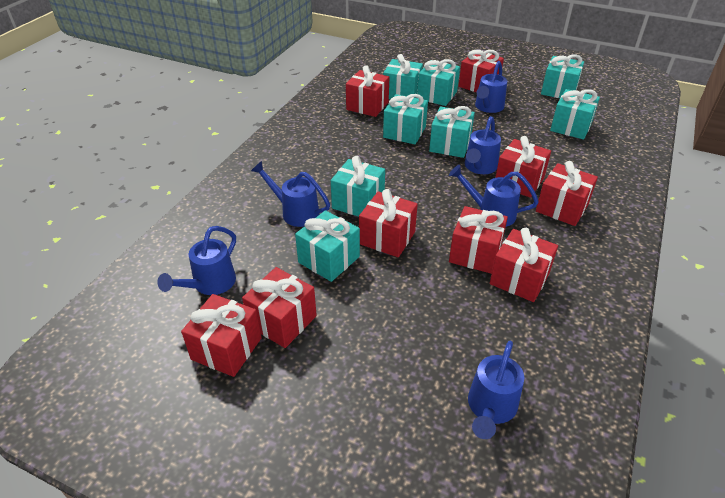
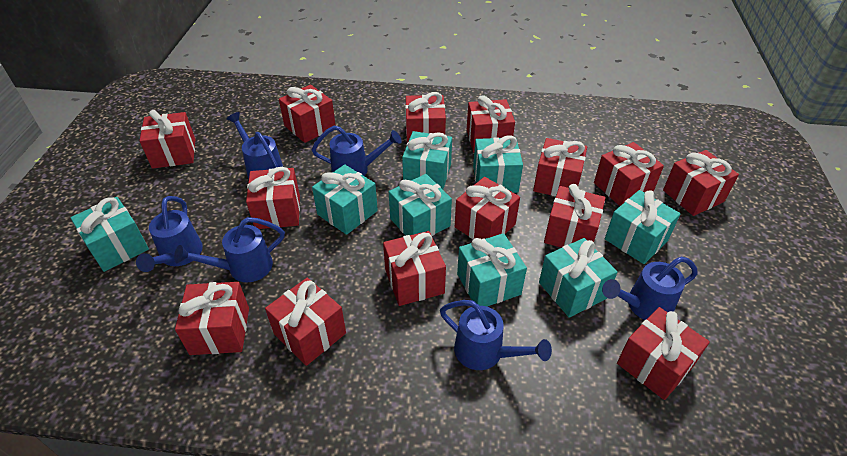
red gift: 9 -> 14

